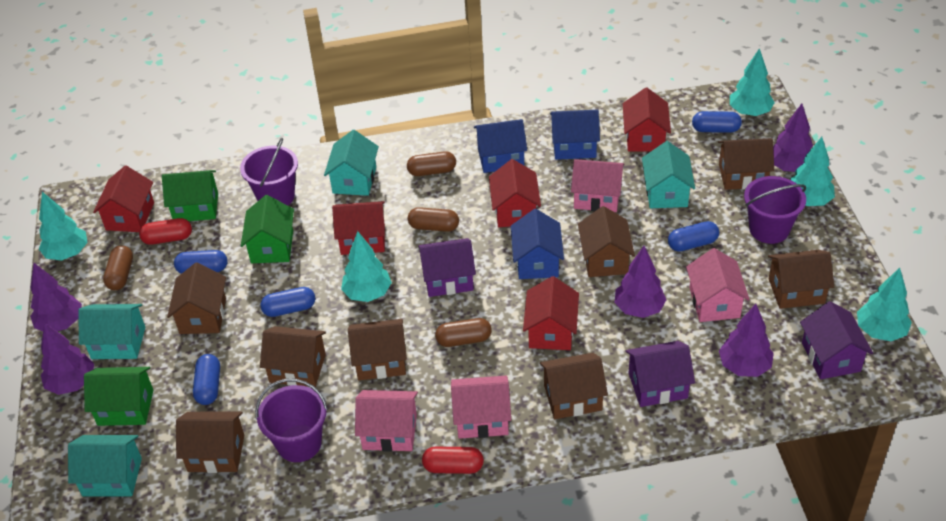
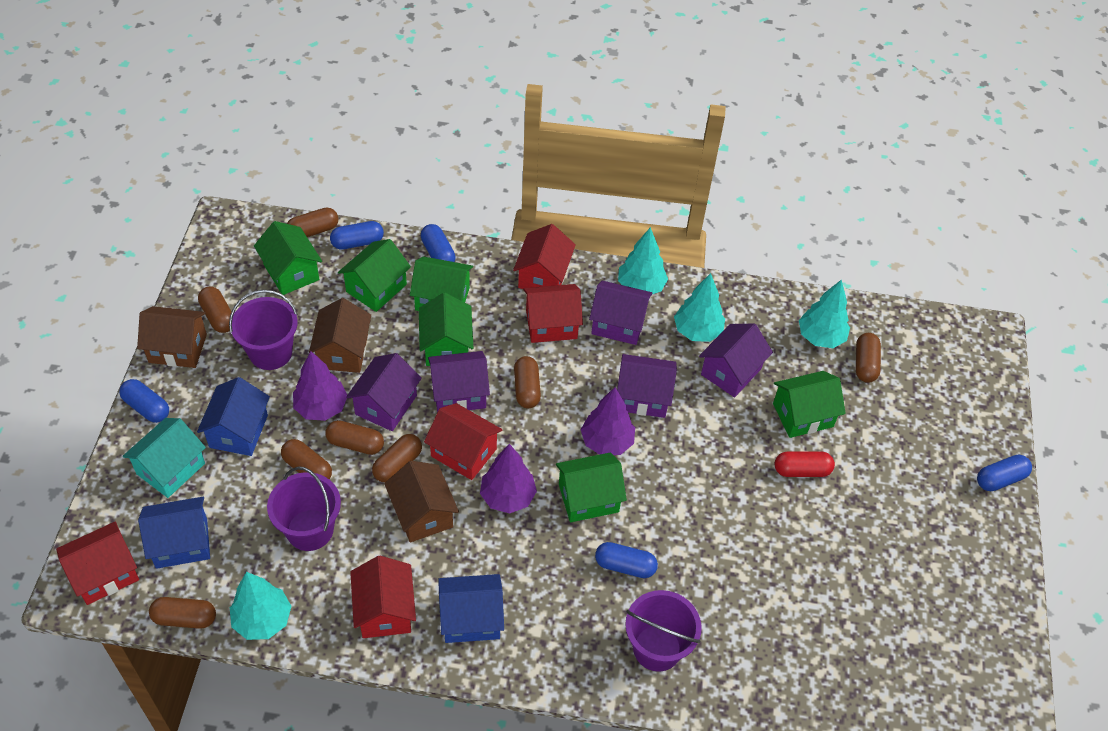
brown capsule: 4 -> 8
brown house: 8 -> 3
green house: 3 -> 6
pink house: 4 -> 0
purple house: 3 -> 5
purple tree: 5 -> 3
red capsule: 2 -> 1
turquoise house: 4 -> 1
turquoise tree: 5 -> 4

